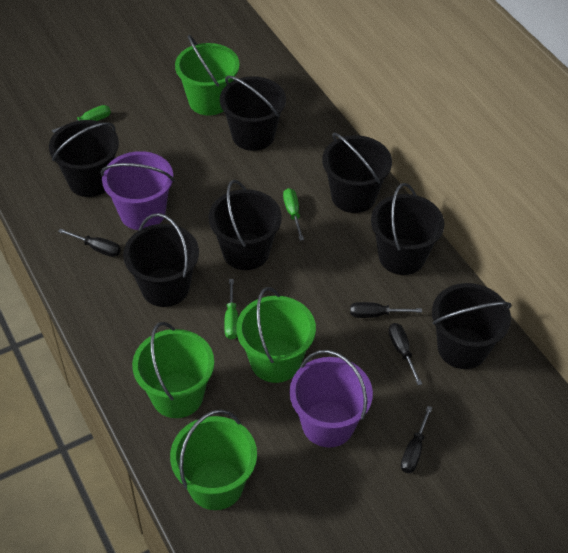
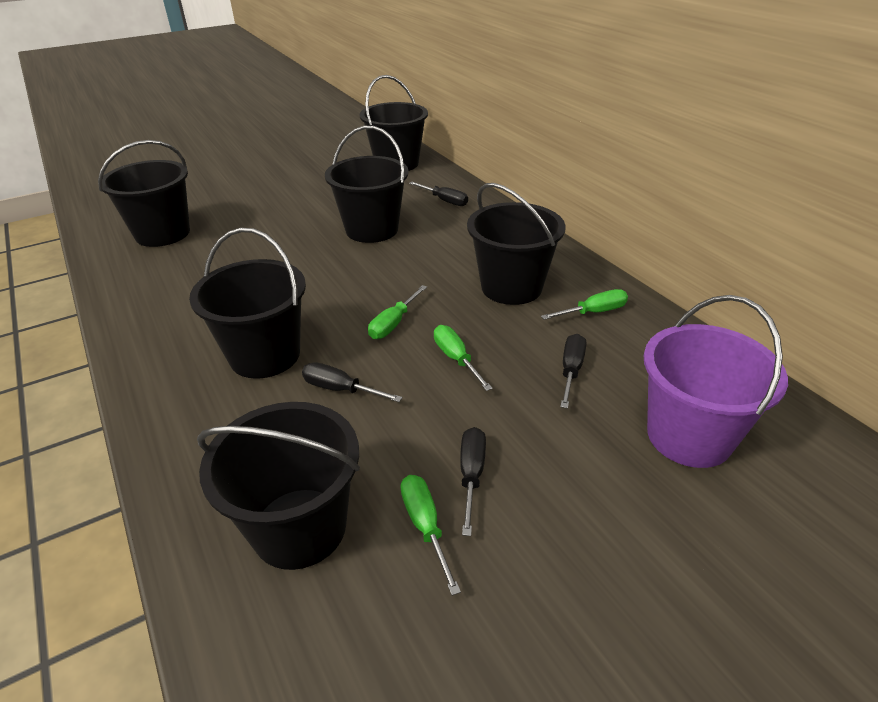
black bucket: 7 -> 6
green bucket: 4 -> 0
green screwdriver: 3 -> 4
purple bucket: 2 -> 1

